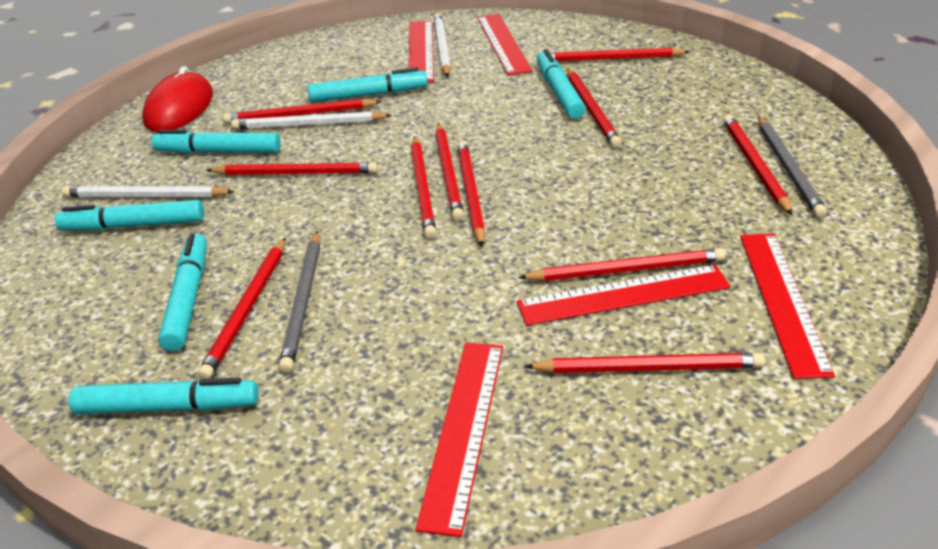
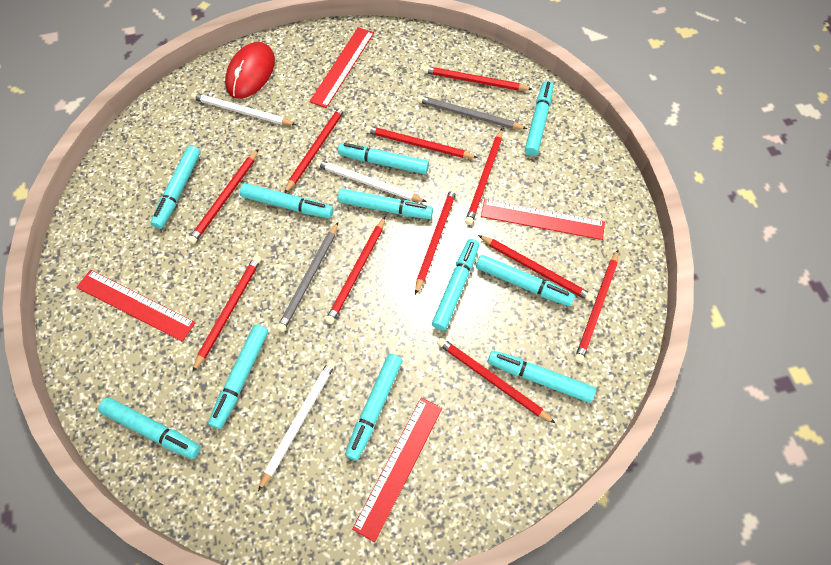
red ruler: 5 -> 4
turquoise marker: 6 -> 11

